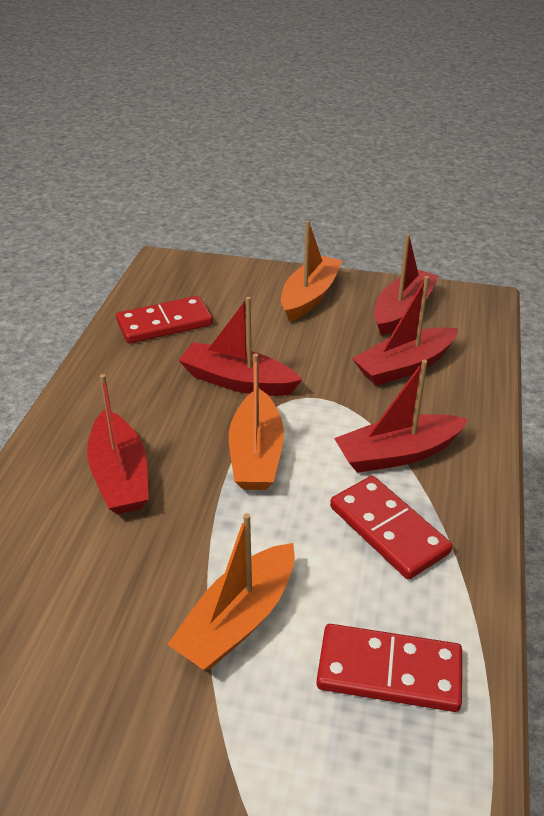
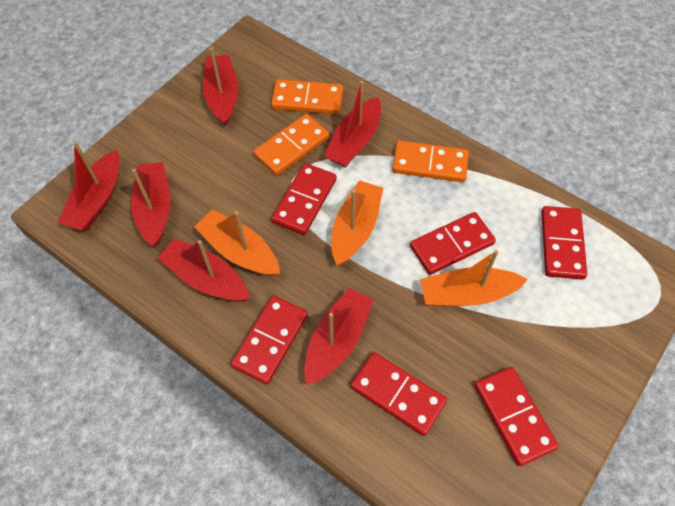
orange domino: 0 -> 3
red boat: 5 -> 6
red domino: 3 -> 6

